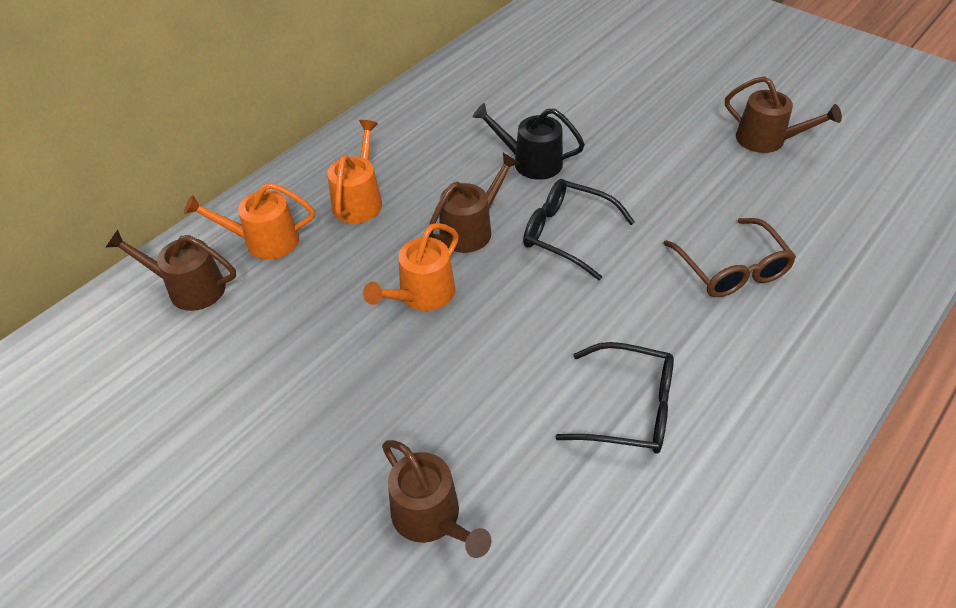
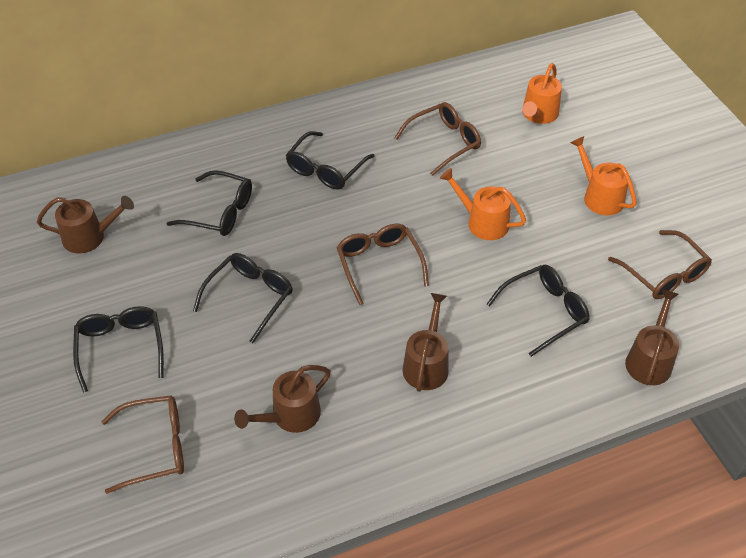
black glasses: 2 -> 5
black watering can: 1 -> 0
brown glasses: 1 -> 4

